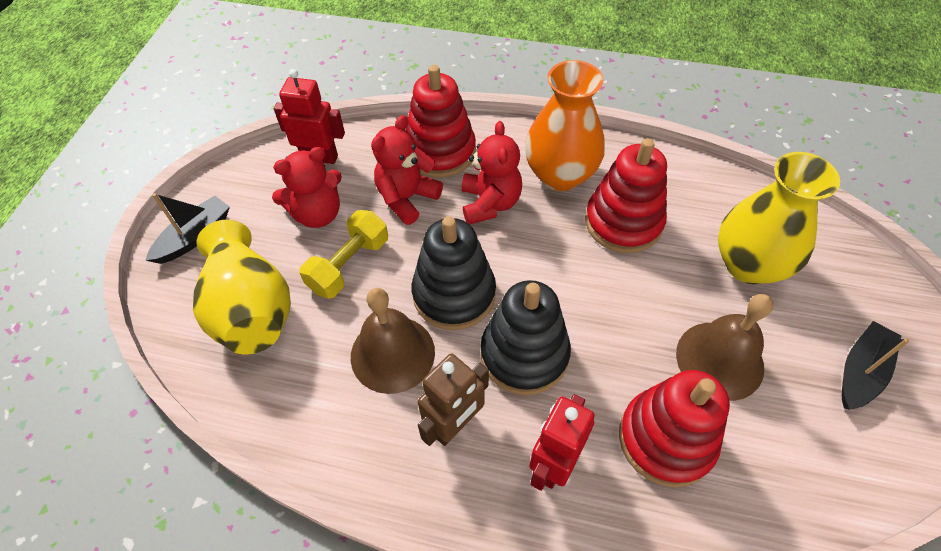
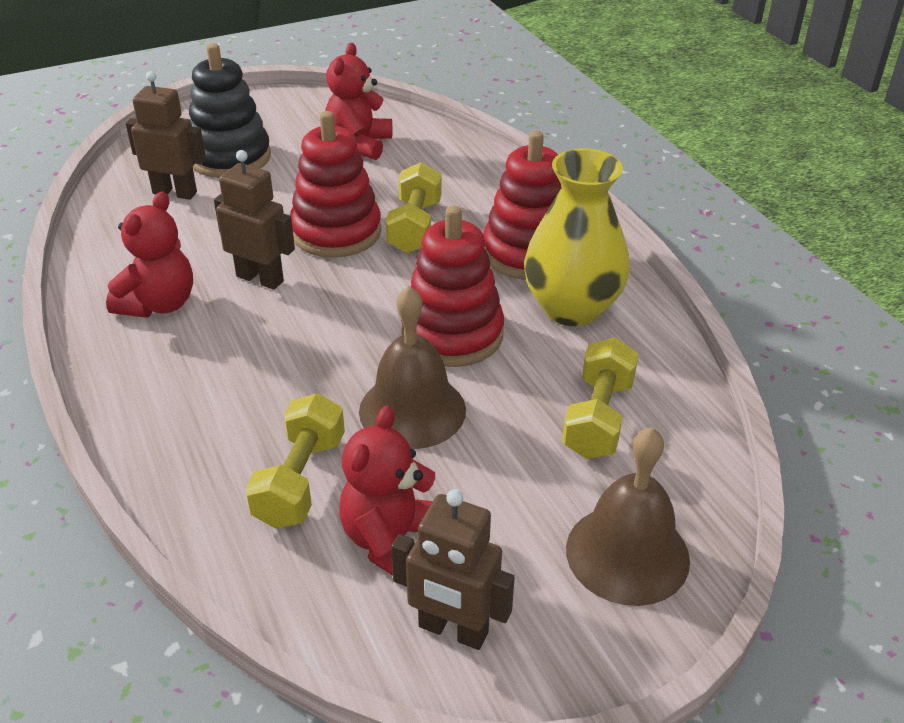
black boat: 2 -> 0
black stacking toy: 2 -> 1
brown robot: 1 -> 3
orange vase: 1 -> 0
red robot: 2 -> 0
yellow dumbbell: 1 -> 3
yellow vase: 2 -> 1

